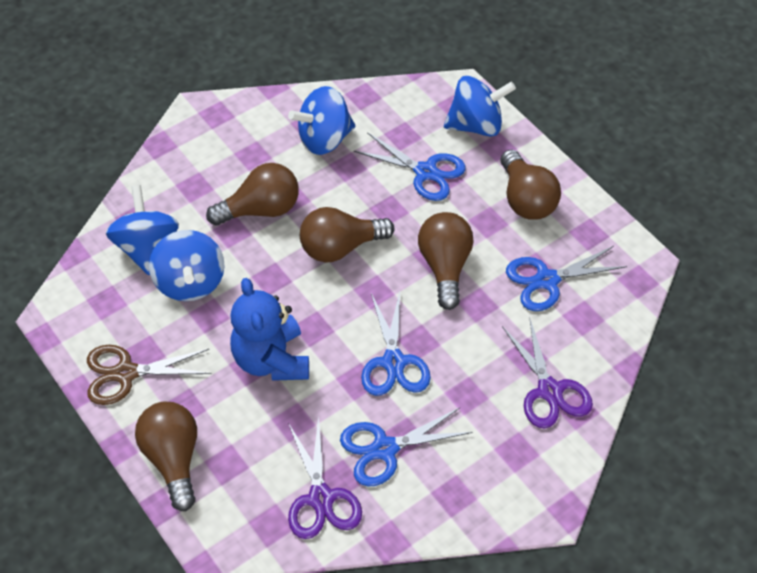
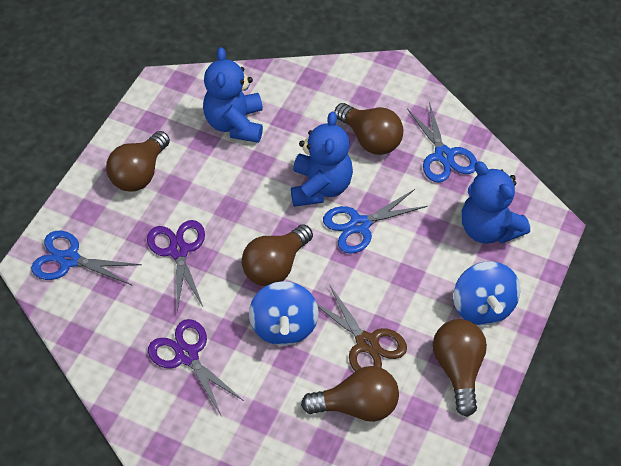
blue scissors: 4 -> 3
blue spinning top: 4 -> 2
blue teddy bear: 1 -> 3

